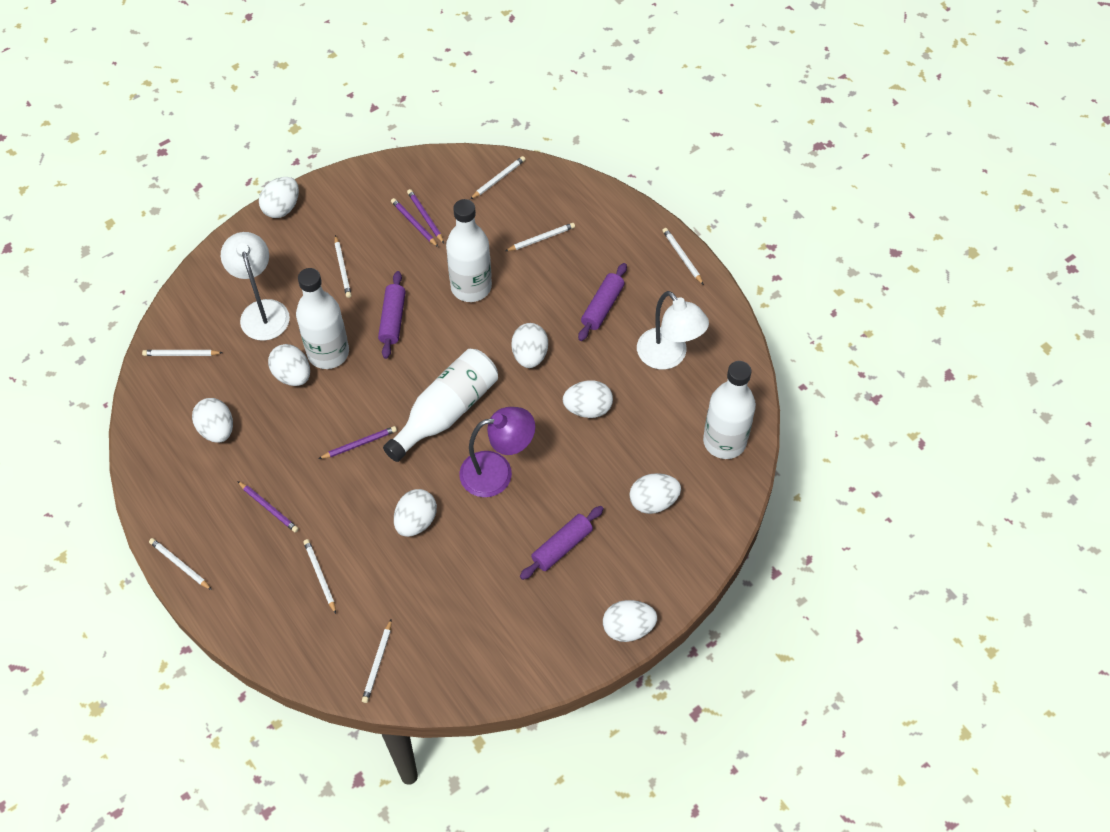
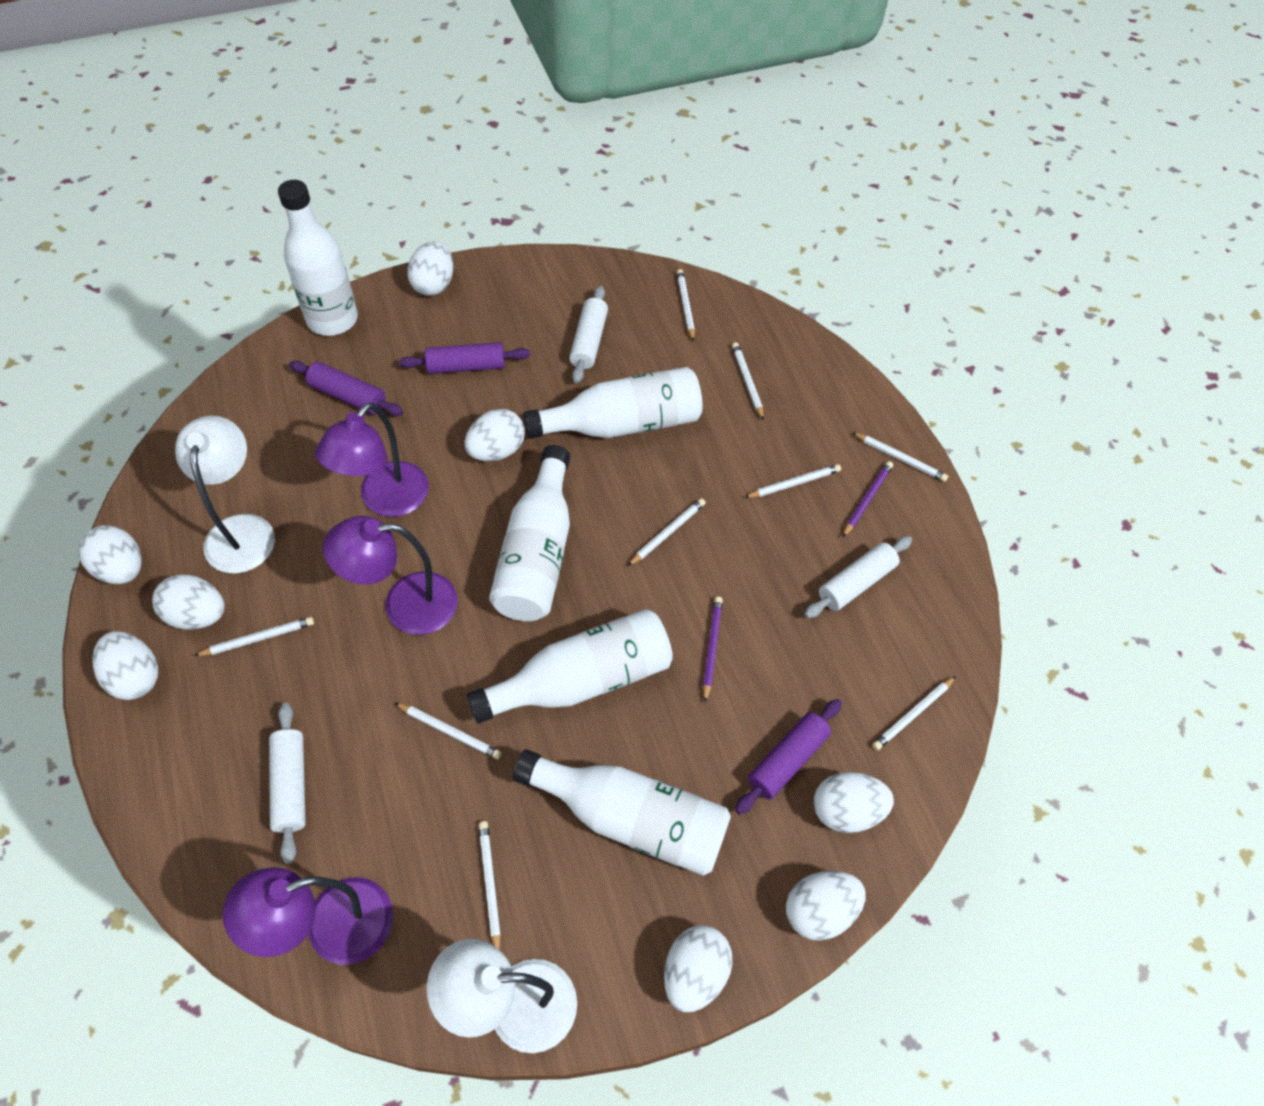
purple lamp: 1 -> 3
purple pencil: 4 -> 2
white bottle: 4 -> 5
white pencil: 8 -> 9
white rolling pin: 0 -> 3

